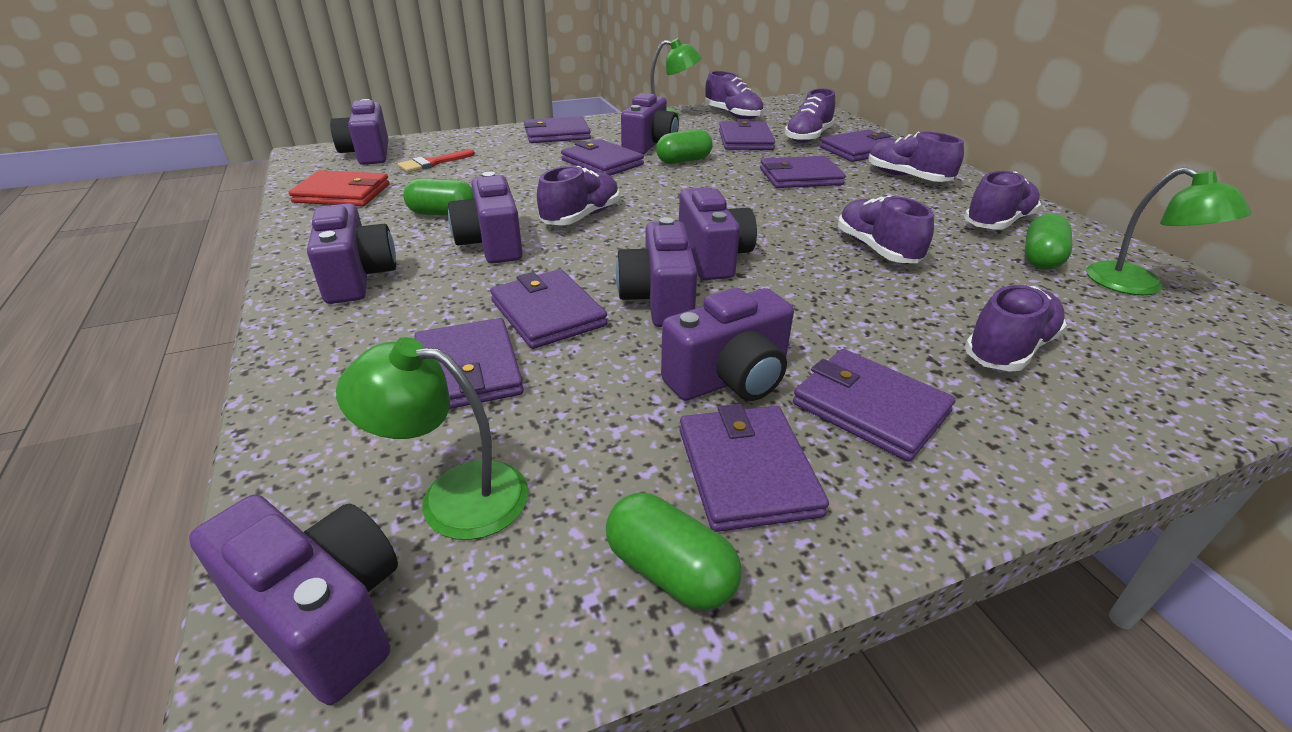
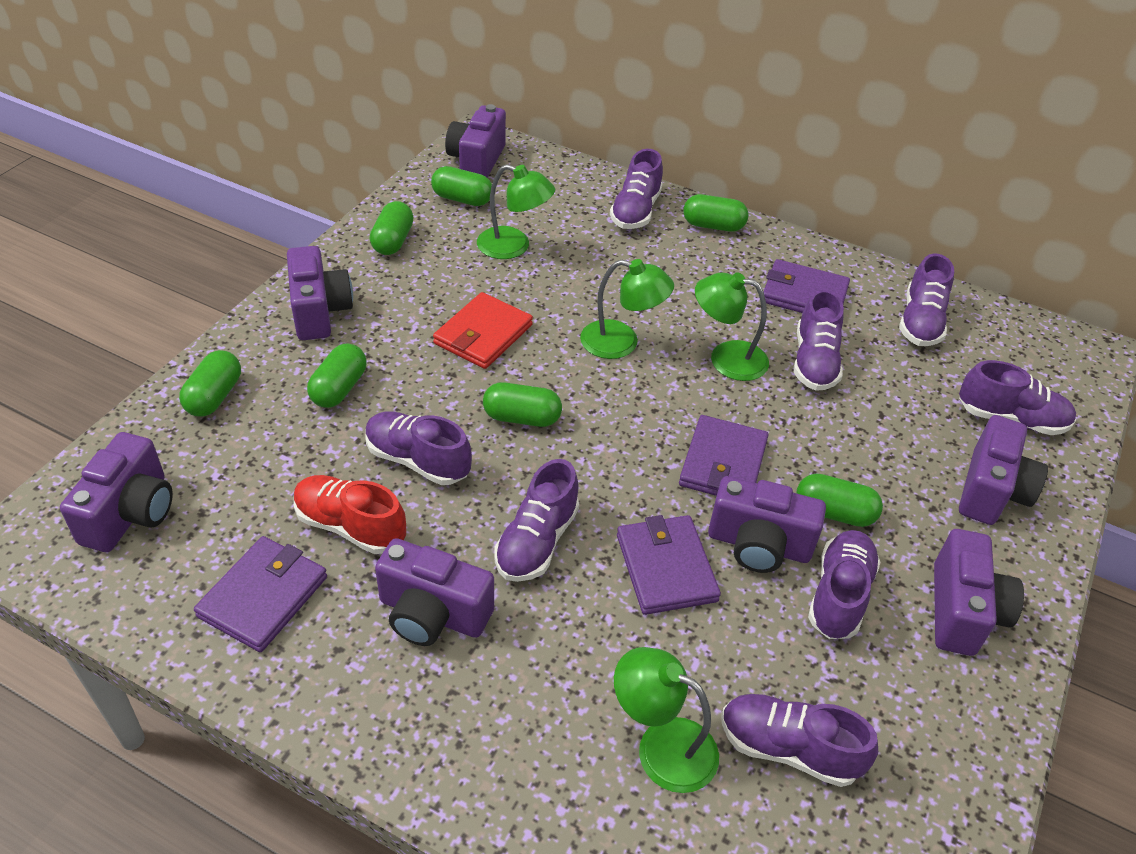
green capsule: 4 -> 7
green lamp: 3 -> 4
purple camera: 8 -> 7
purple shoe: 7 -> 8
purple wallet: 9 -> 4
red brush: 1 -> 0
red shoe: 0 -> 1

